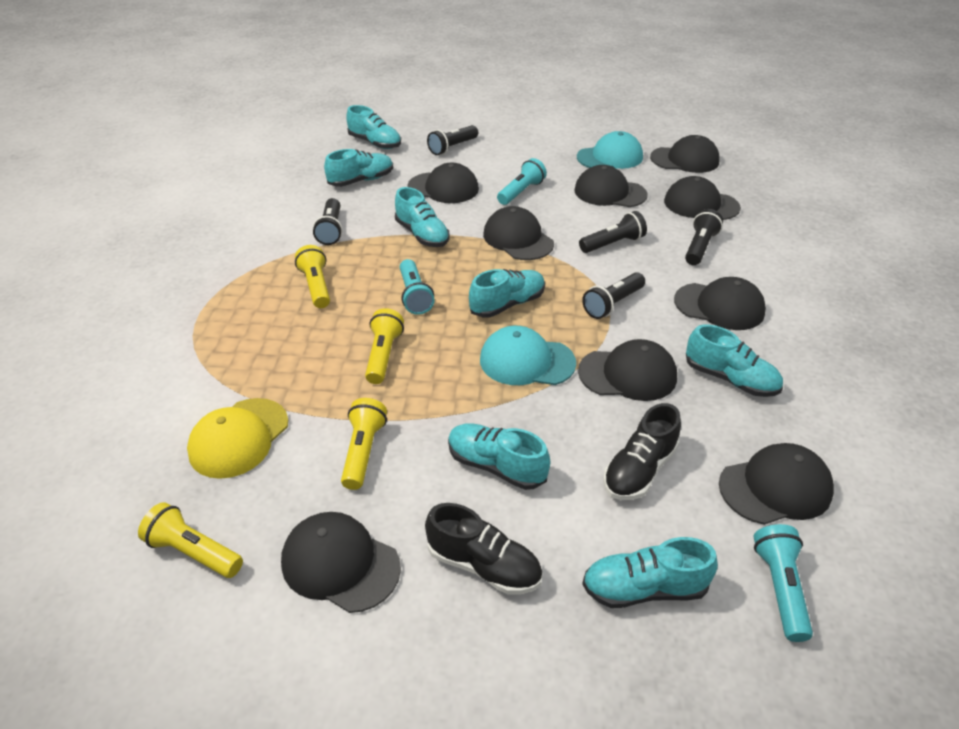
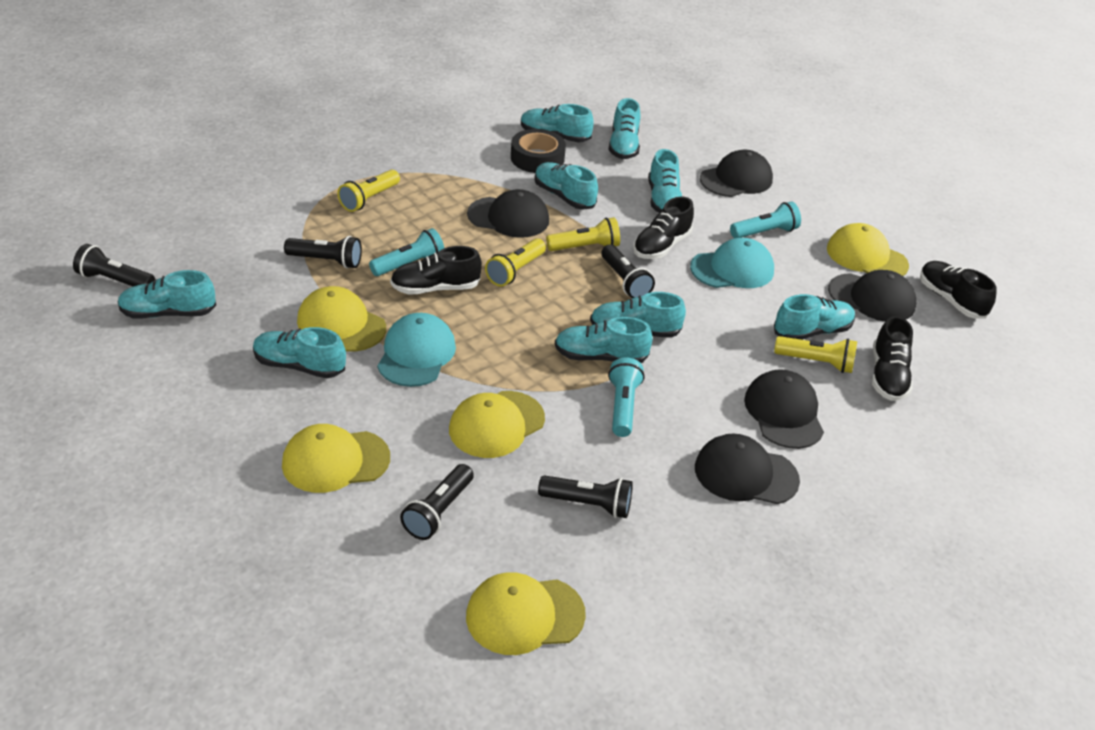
black cap: 9 -> 5
black shoe: 2 -> 4
black tape: 0 -> 1
turquoise shoe: 7 -> 9
yellow cap: 1 -> 5

